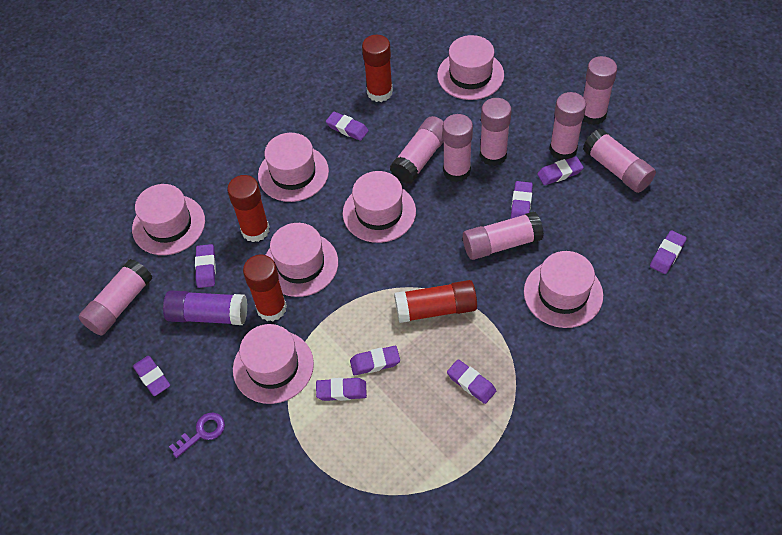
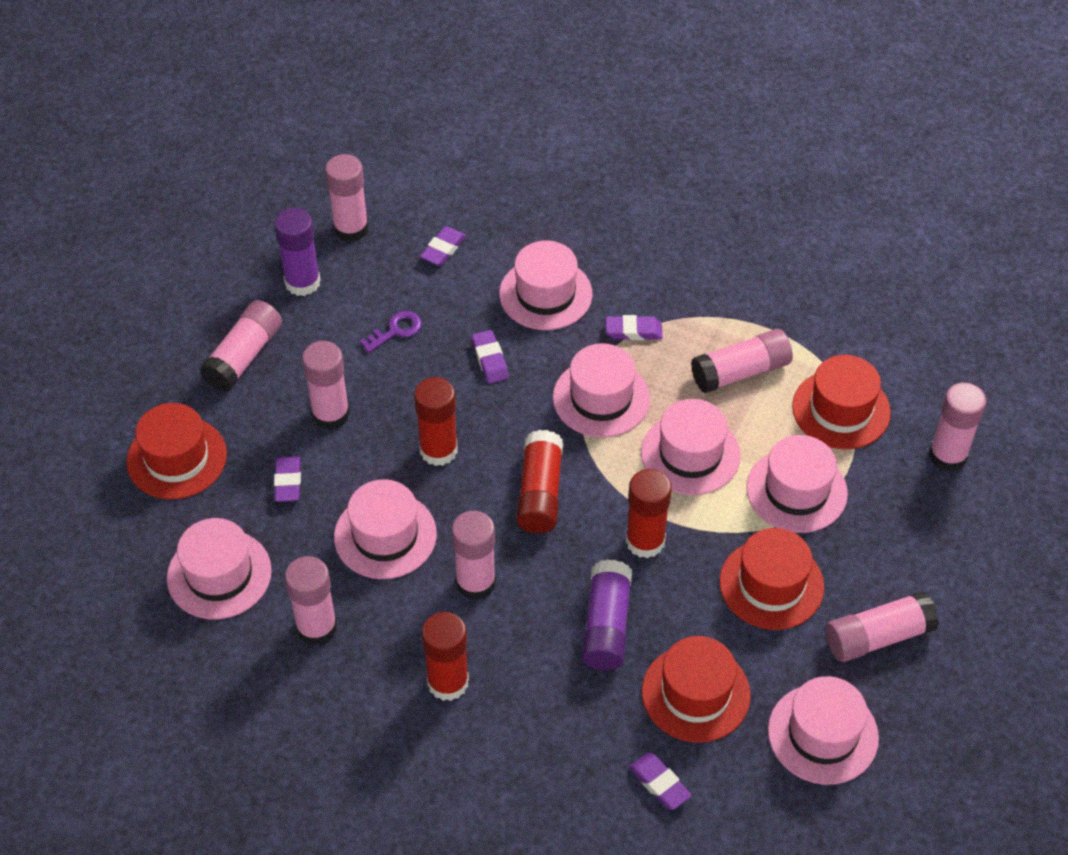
purple eraser: 9 -> 5
purple glue stick: 1 -> 2
red hat: 0 -> 4

